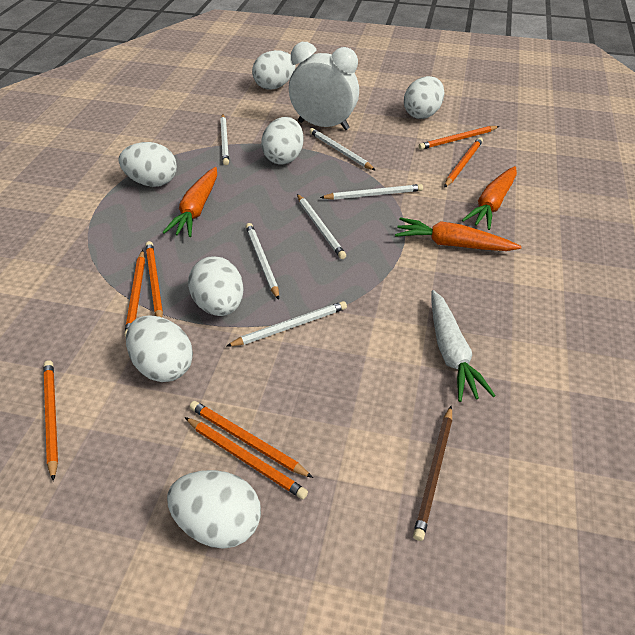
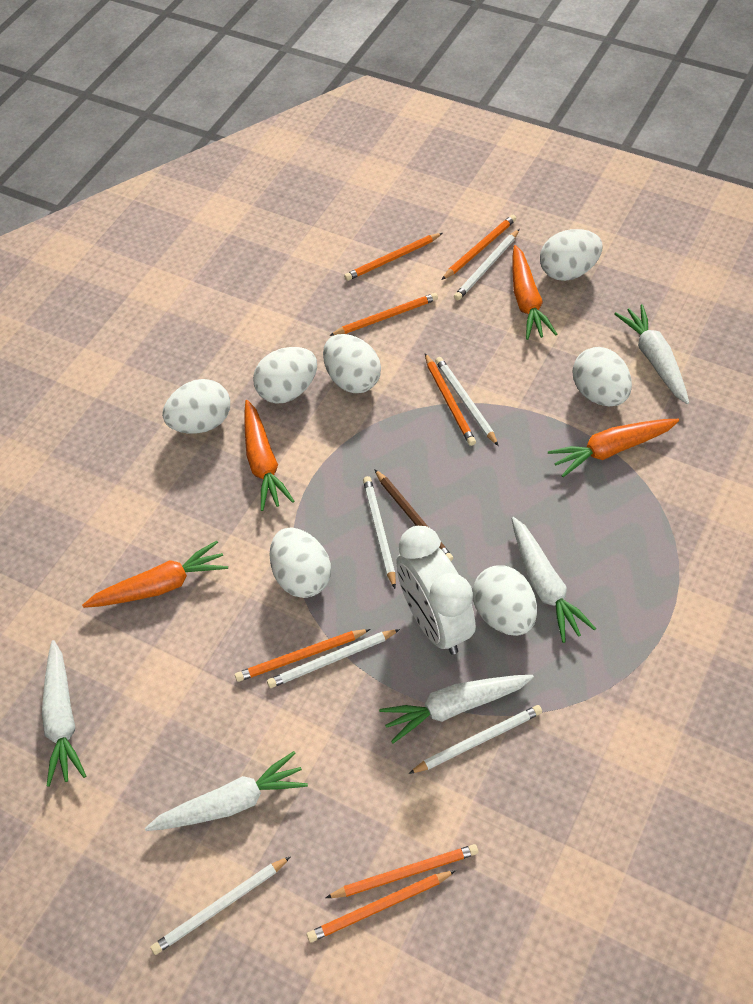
orange carrot: 3 -> 4
white carrot: 1 -> 5

